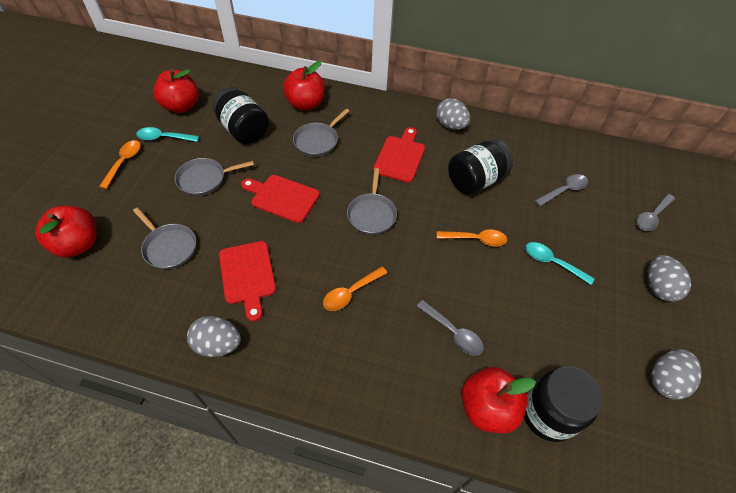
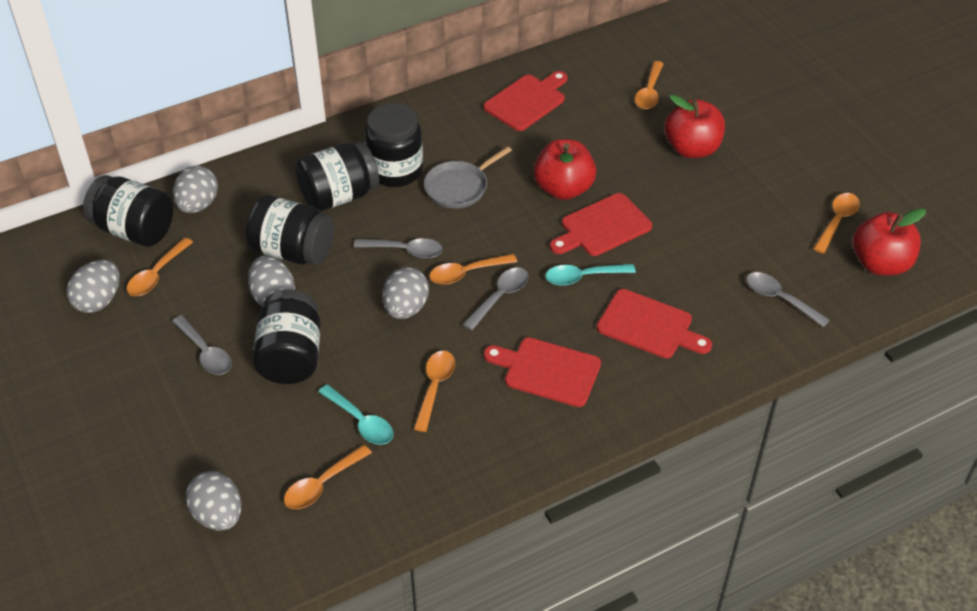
black jar: 3 -> 5
grey egg: 4 -> 5
grey pan: 4 -> 1
grey spoon: 3 -> 4
orange spoon: 3 -> 6
red apple: 4 -> 3
red cutting board: 3 -> 4

